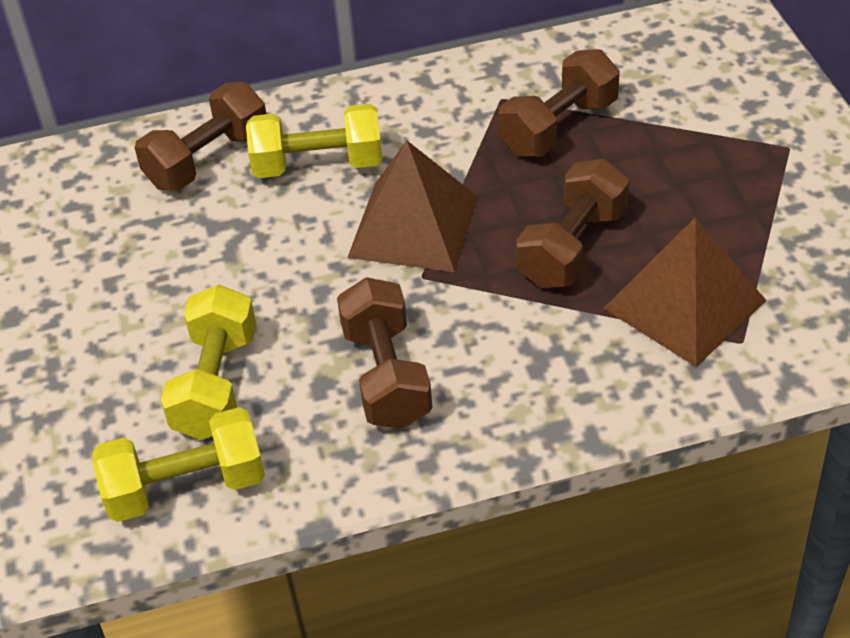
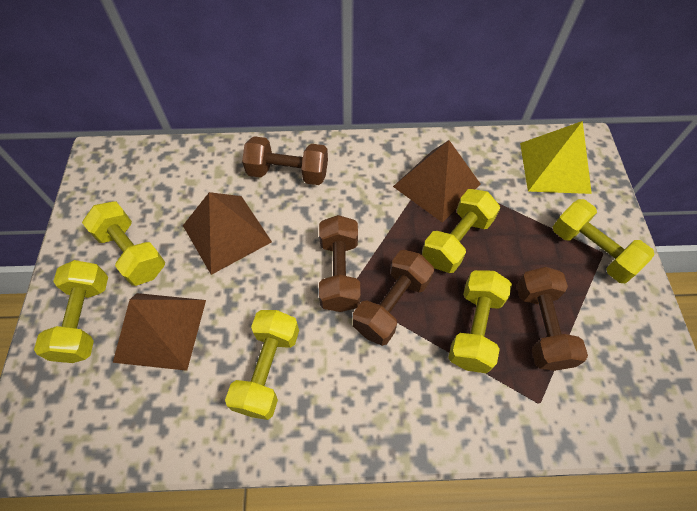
brown pyramid: 2 -> 3
yellow dumbbell: 3 -> 6
yellow pyramid: 0 -> 1

